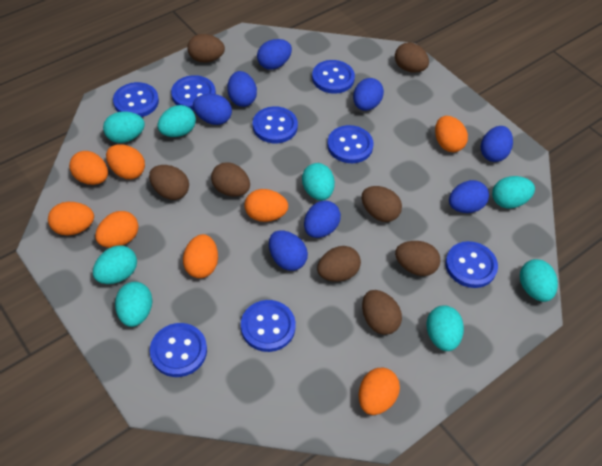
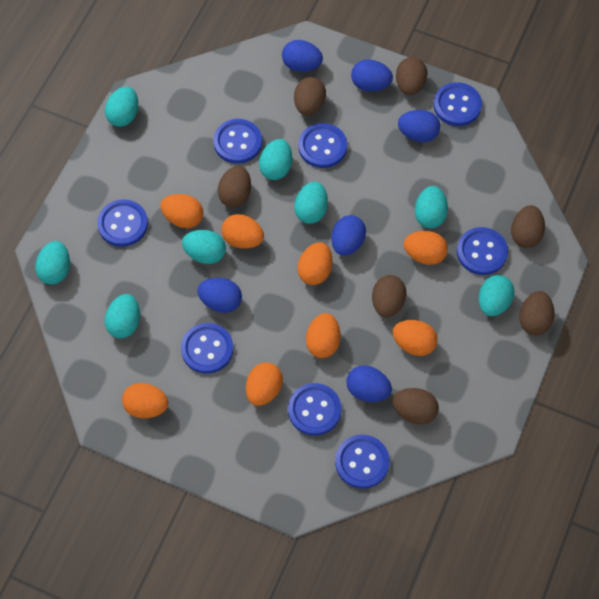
blue egg: 8 -> 6
brown egg: 8 -> 7

